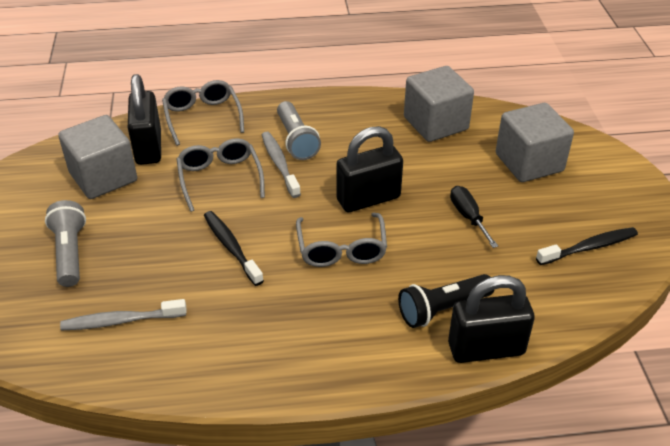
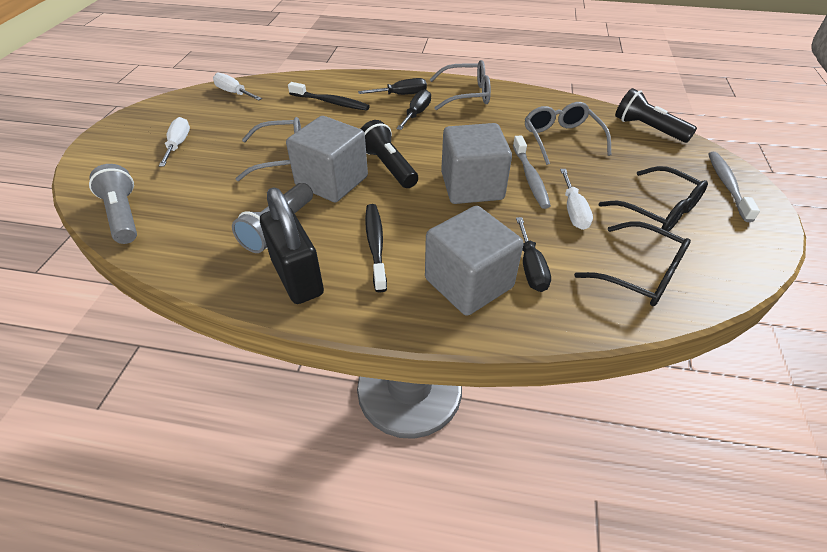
black flashlight: 1 -> 2
black glasses: 0 -> 2
black padlock: 3 -> 1
black screwdriver: 1 -> 3
white screwdriver: 0 -> 3

